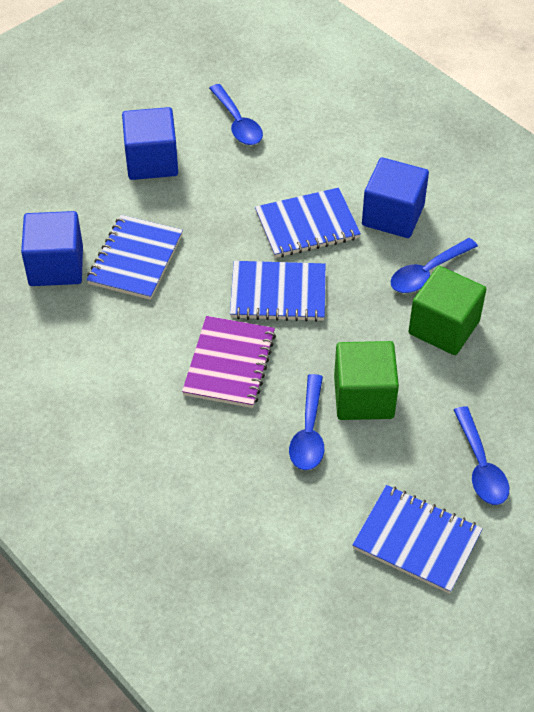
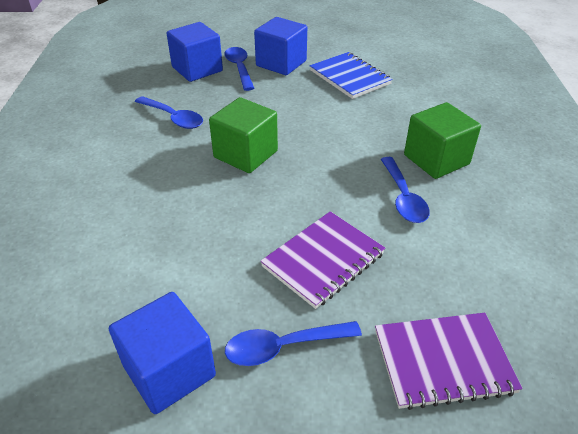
blue notebook: 4 -> 1
purple notebook: 1 -> 2

